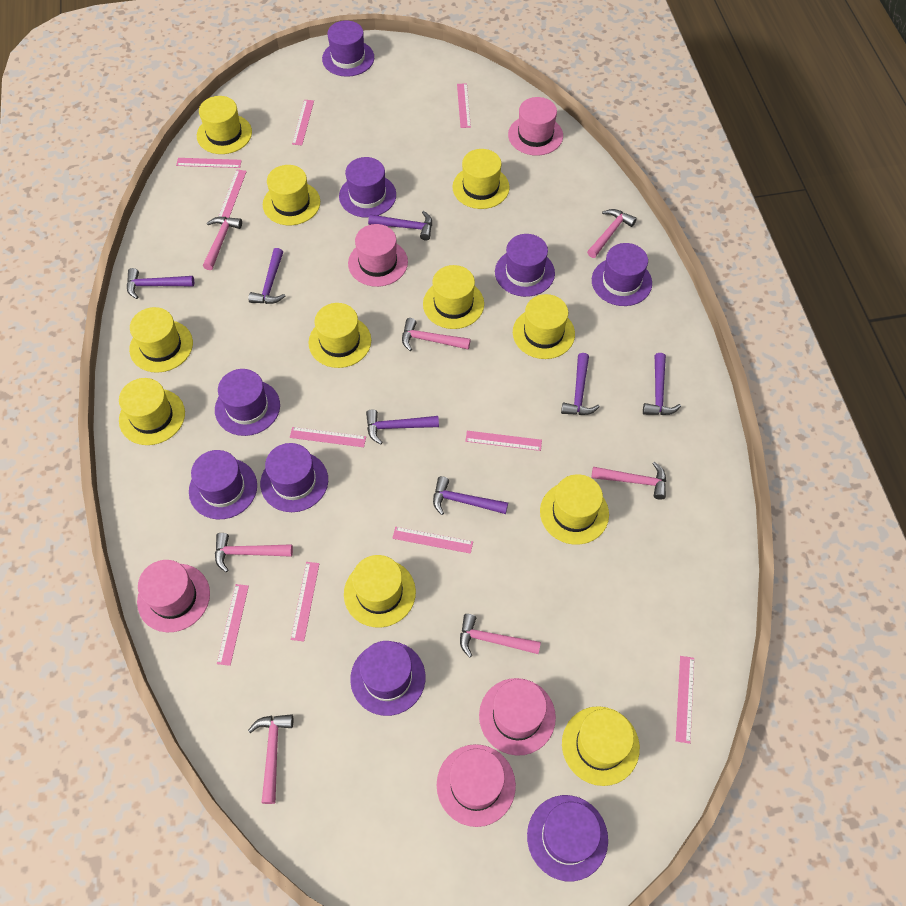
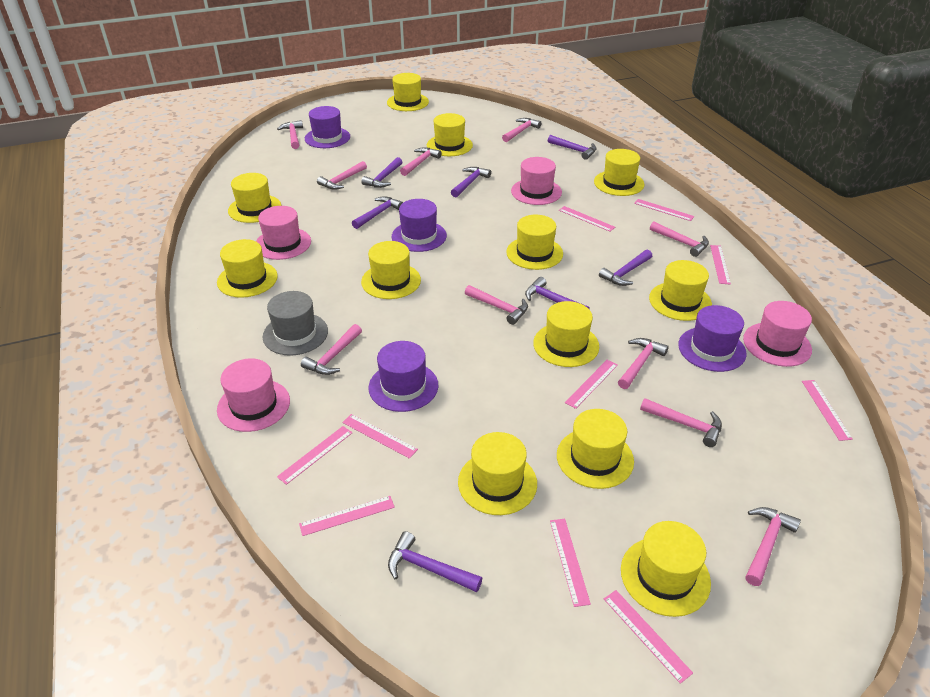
grey hat: 0 -> 1
pink hammer: 7 -> 10
pink hat: 5 -> 4
purple hat: 9 -> 4
yellow hat: 11 -> 12

